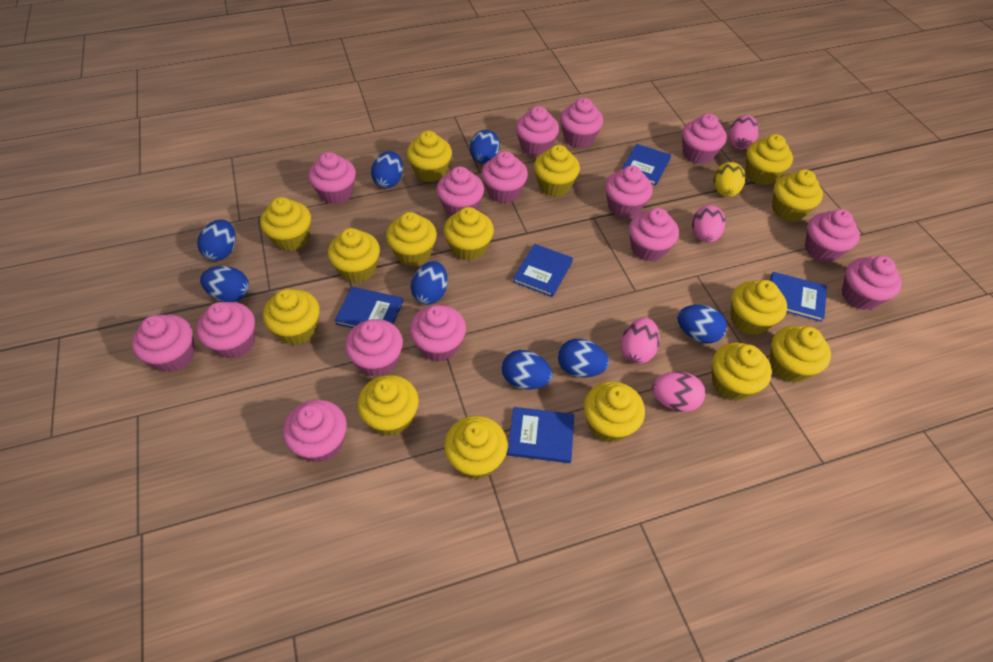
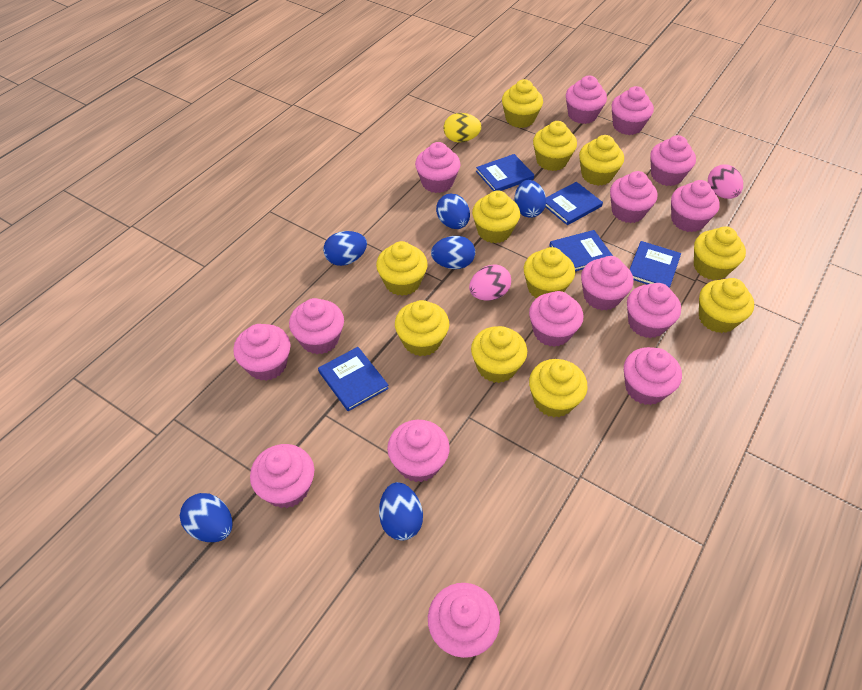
blue egg: 8 -> 6
pink egg: 4 -> 2
yellow cupcake: 15 -> 11

